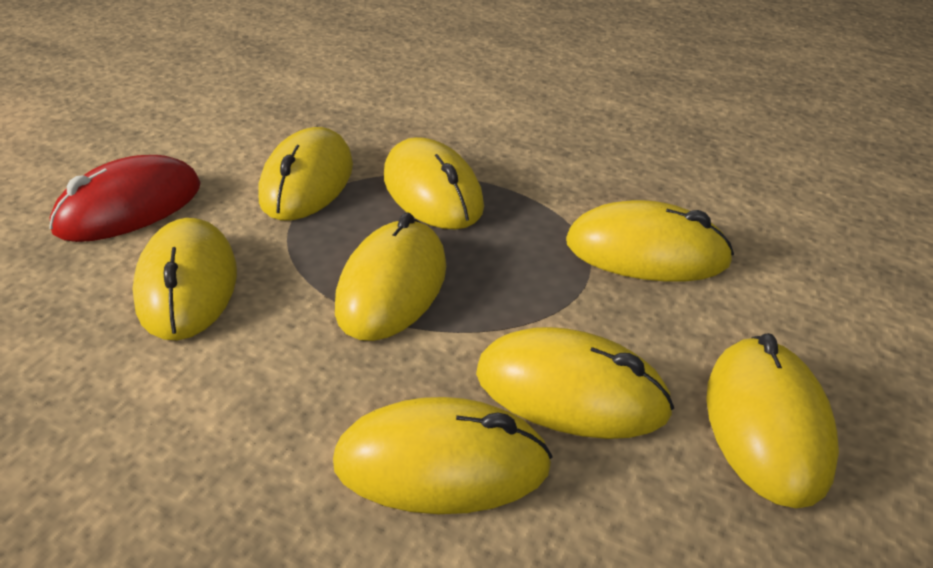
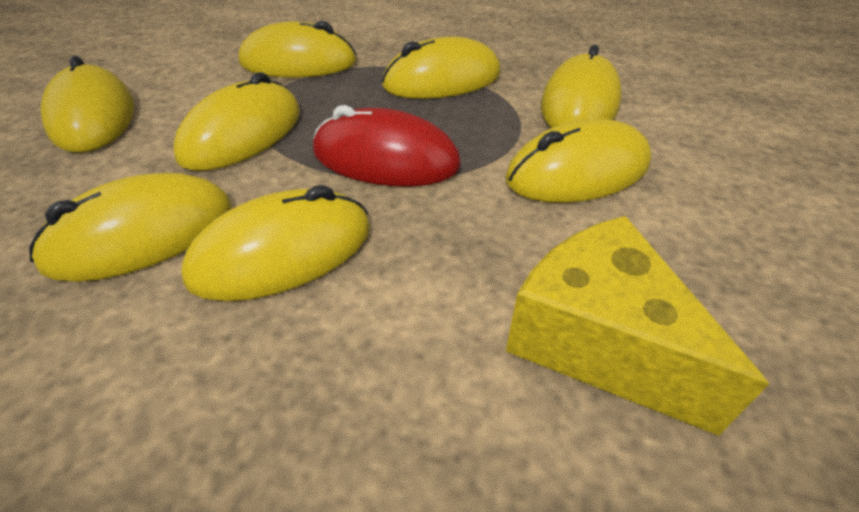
yellow cheese: 0 -> 1

